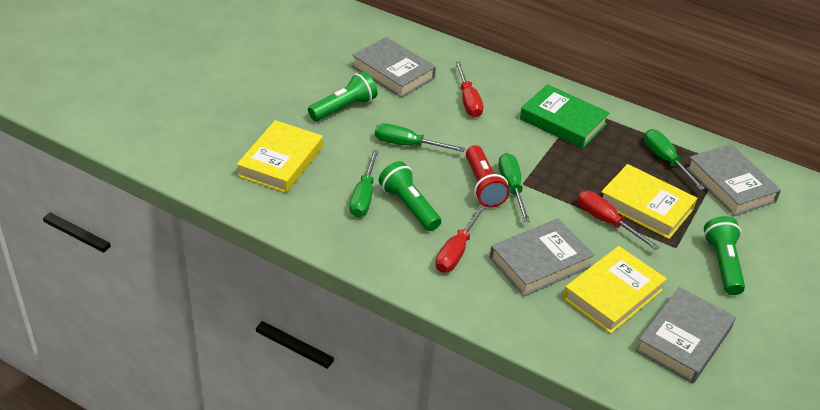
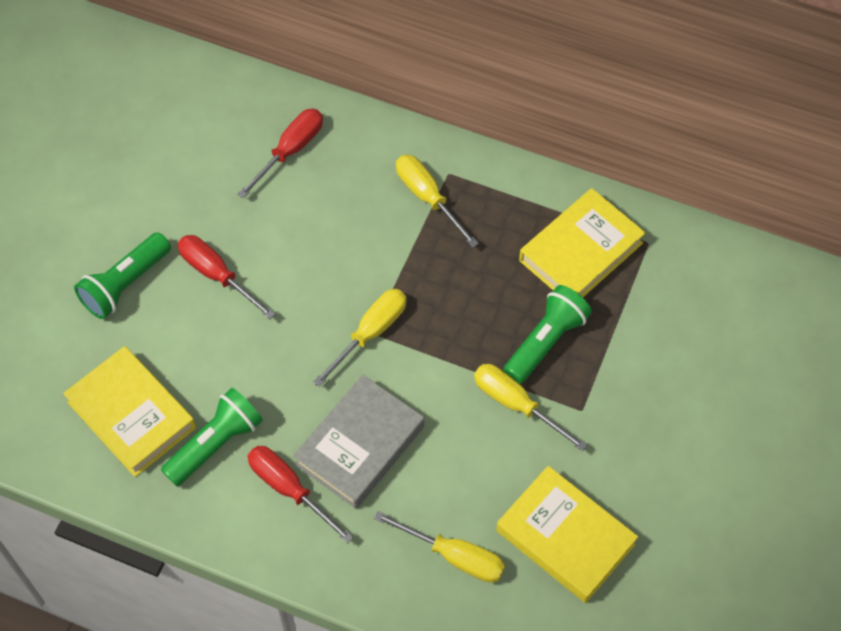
green book: 1 -> 0
green screwdriver: 4 -> 0
grey book: 4 -> 1
red flashlight: 1 -> 0
yellow screwdriver: 0 -> 4

